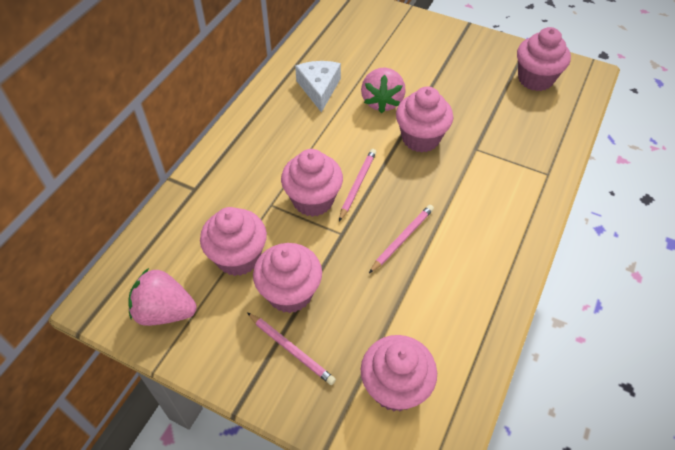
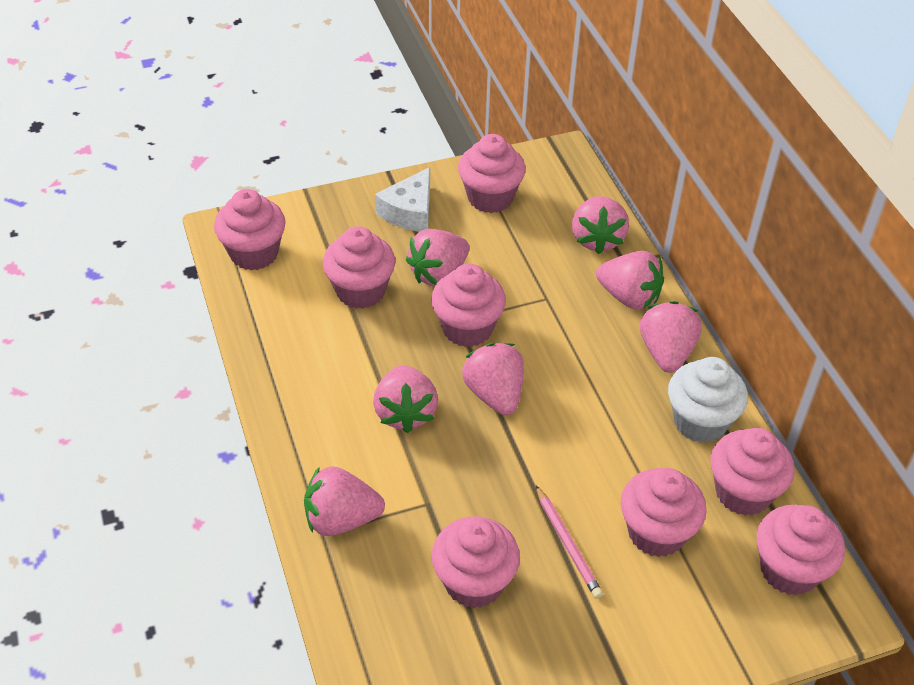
pink cupcake: 6 -> 8
pink pencil: 3 -> 1
pink strawberry: 2 -> 7
white cupcake: 0 -> 1

